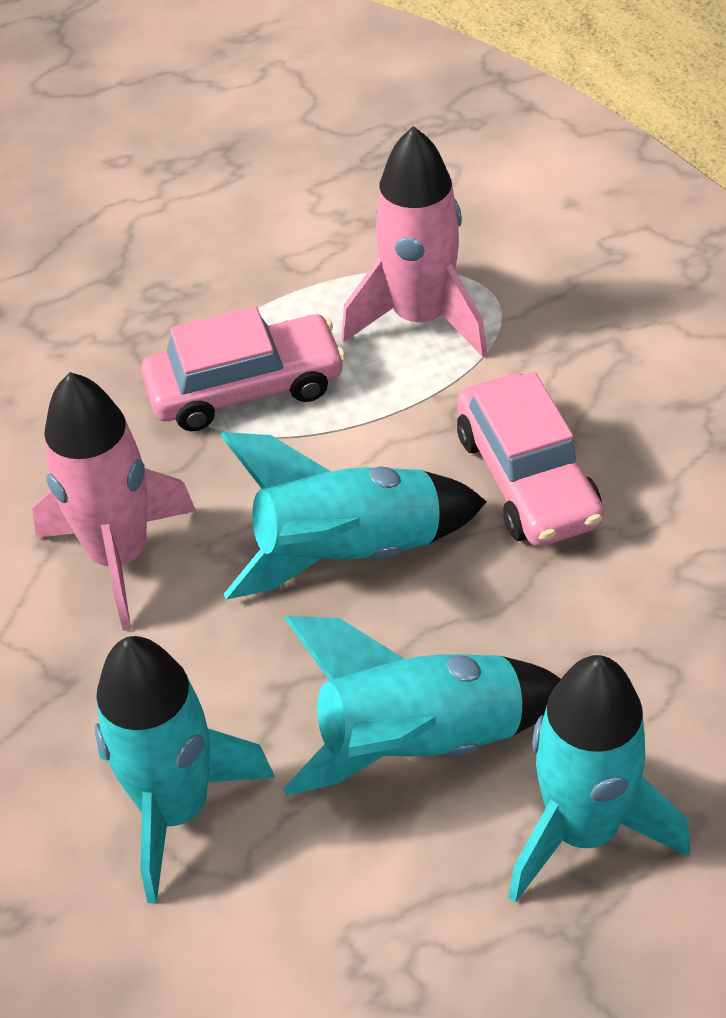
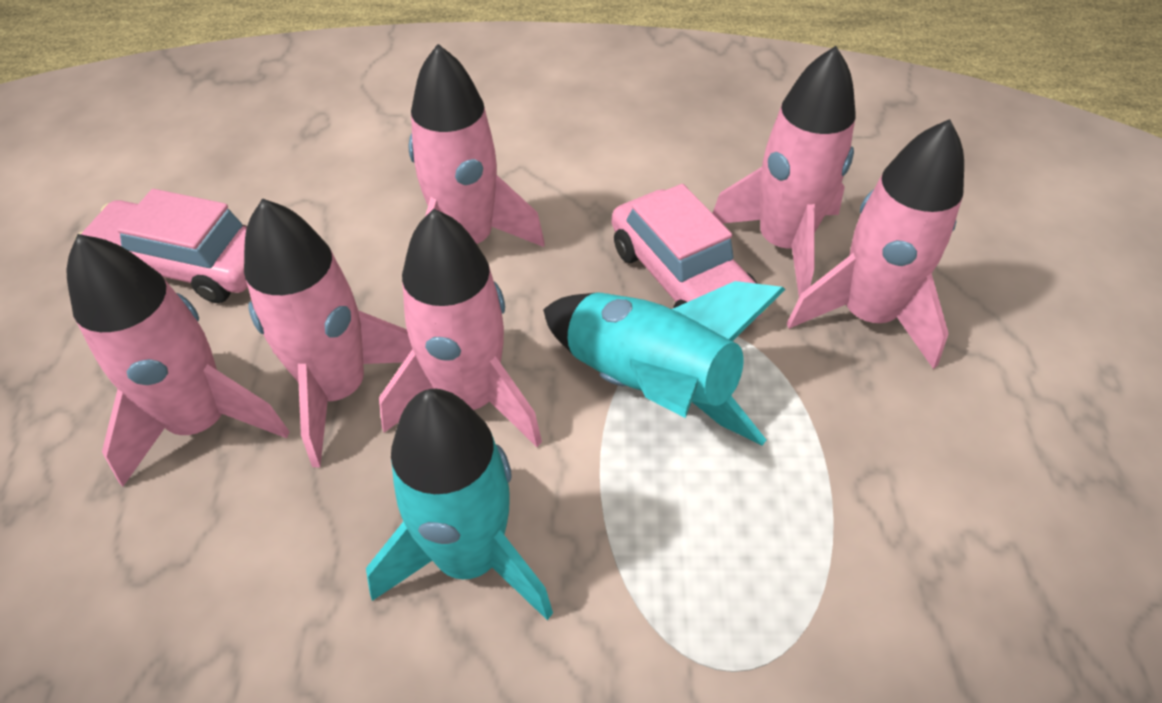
pink rocket: 2 -> 6
turquoise rocket: 4 -> 2

